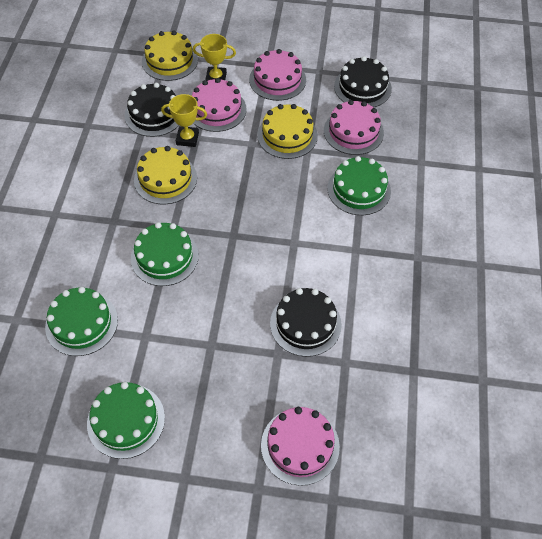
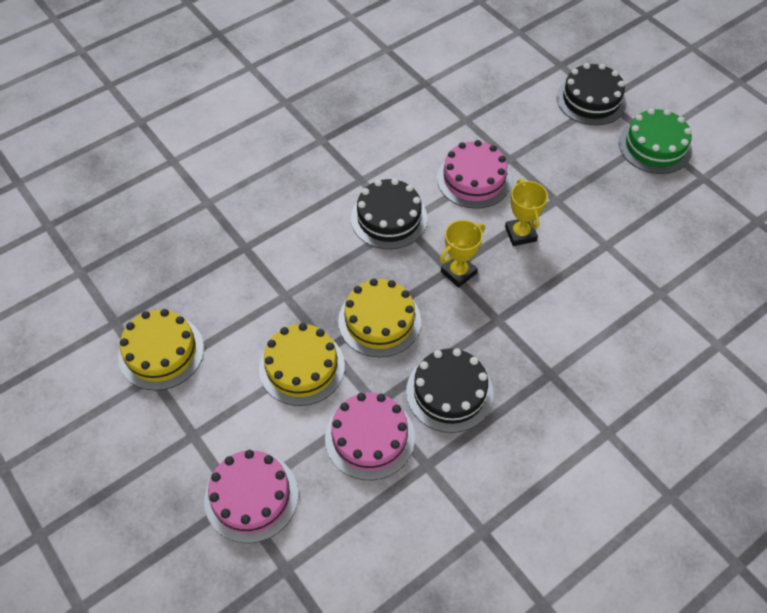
green cake: 4 -> 1
pink cake: 4 -> 3

